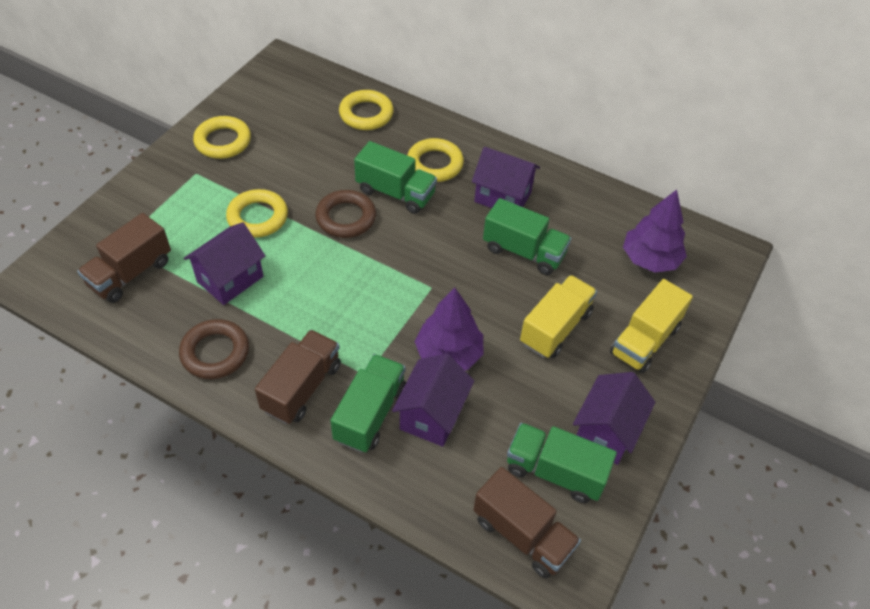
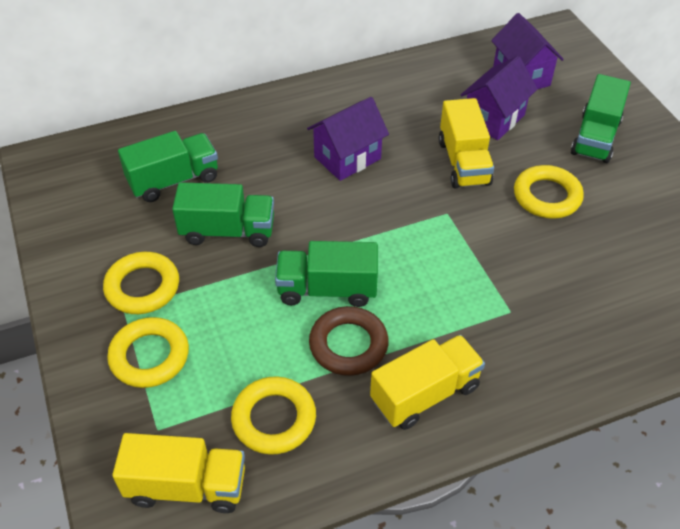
brown ring: 2 -> 1
brown truck: 3 -> 0
purple house: 4 -> 3
purple tree: 2 -> 0
yellow truck: 2 -> 3

